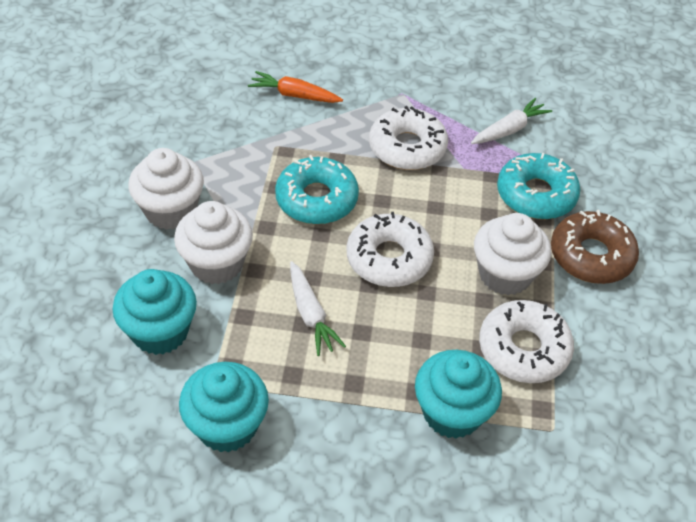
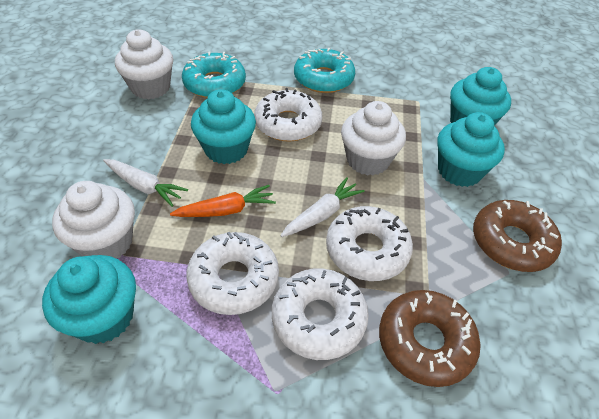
brown donut: 1 -> 2
turquoise cupcake: 3 -> 4
white donut: 3 -> 4

